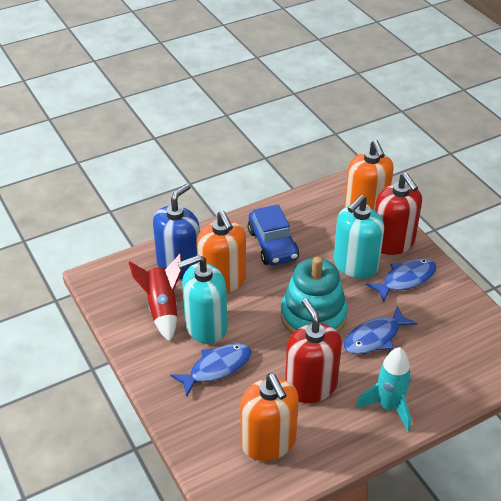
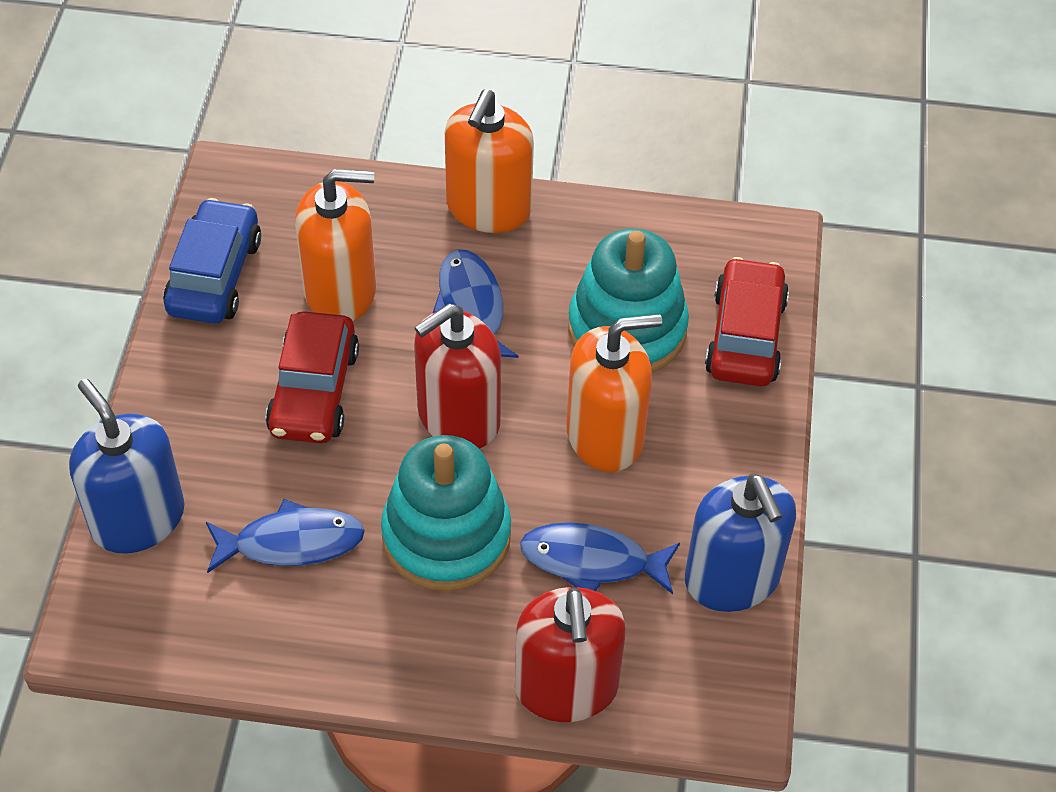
blue soap dispenser: 1 -> 2
red car: 0 -> 2
red rocket: 1 -> 0
turquoise rocket: 1 -> 0
turquoise soap dispenser: 2 -> 0
turquoise stacking toy: 1 -> 2

